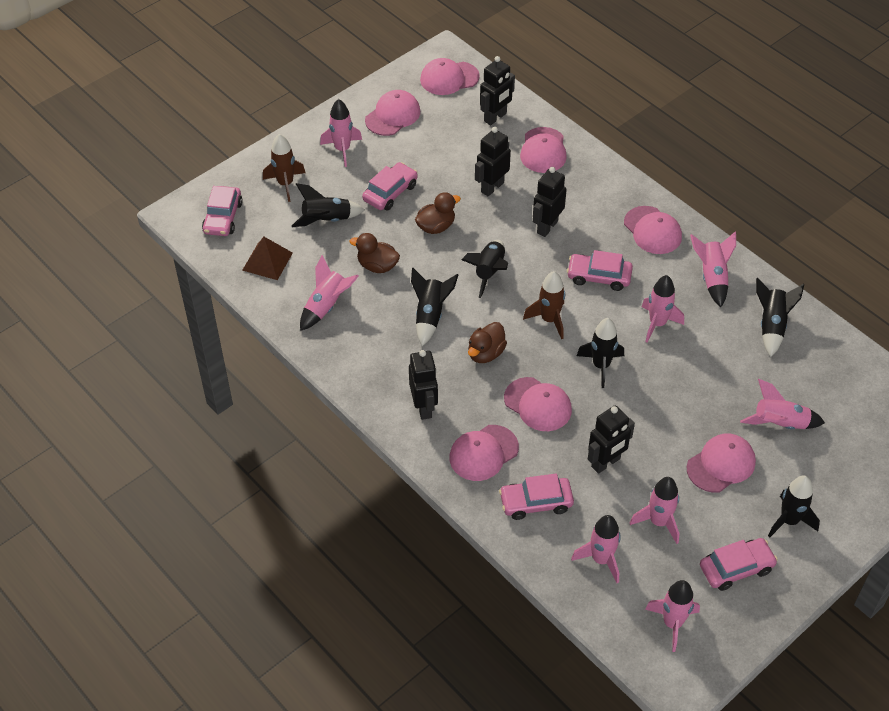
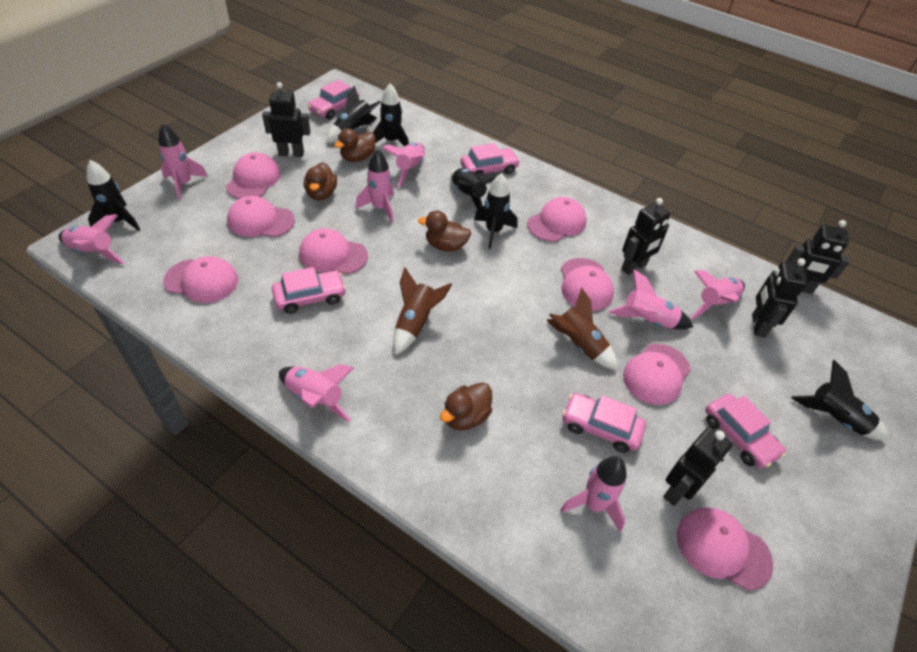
brown duck: 3 -> 4
brown pyramid: 1 -> 0
pink cap: 7 -> 8

